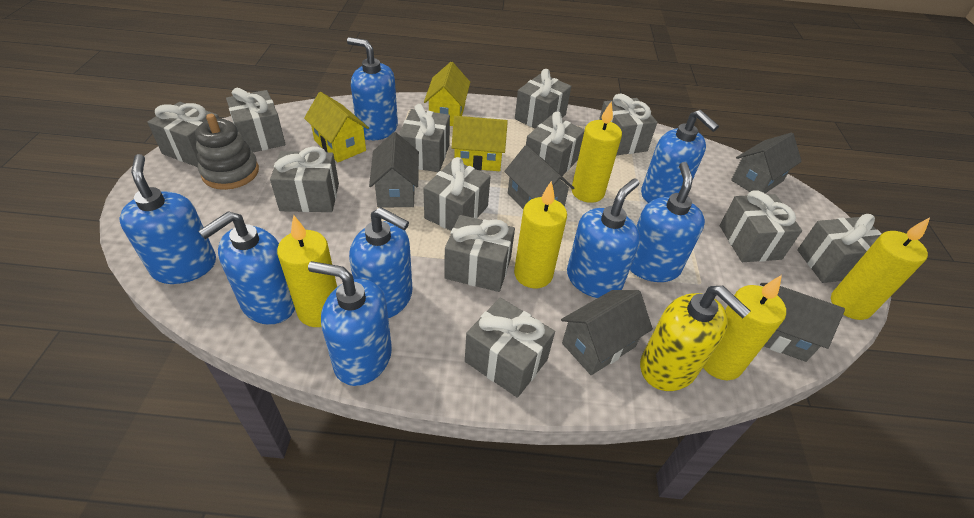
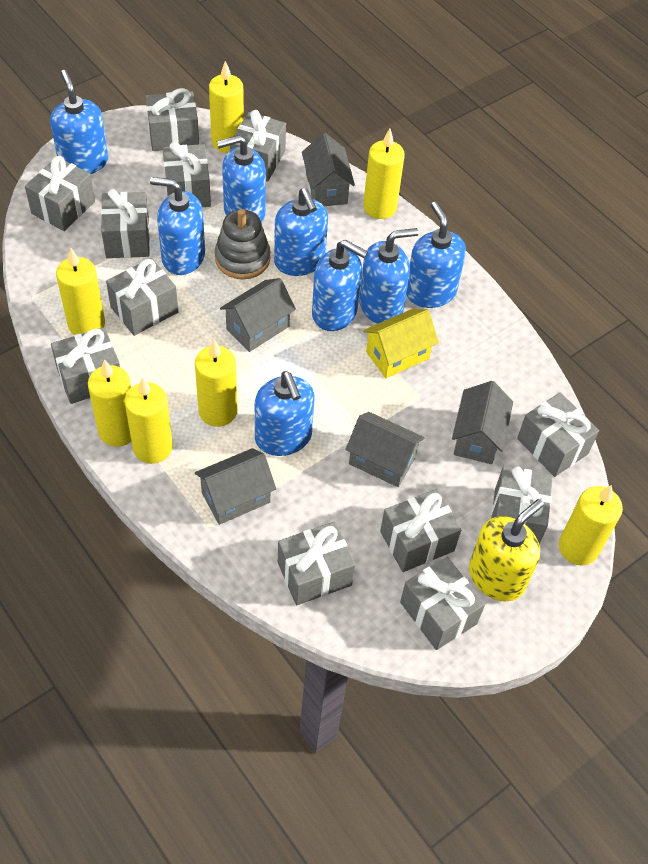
yellow candle: 5 -> 7
yellow house: 3 -> 1

